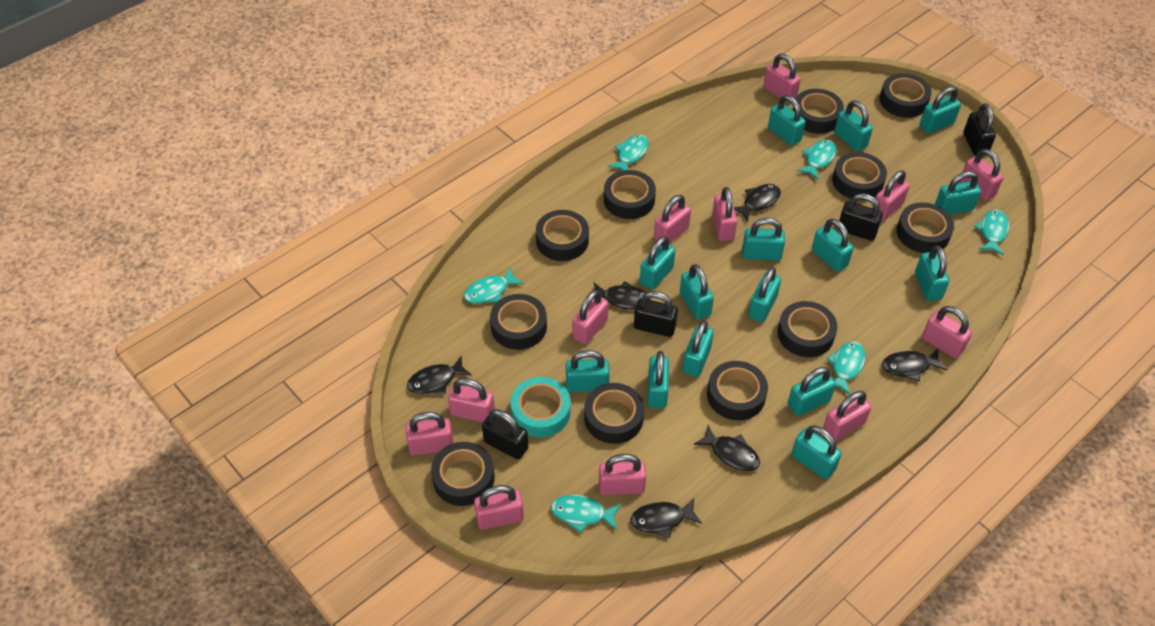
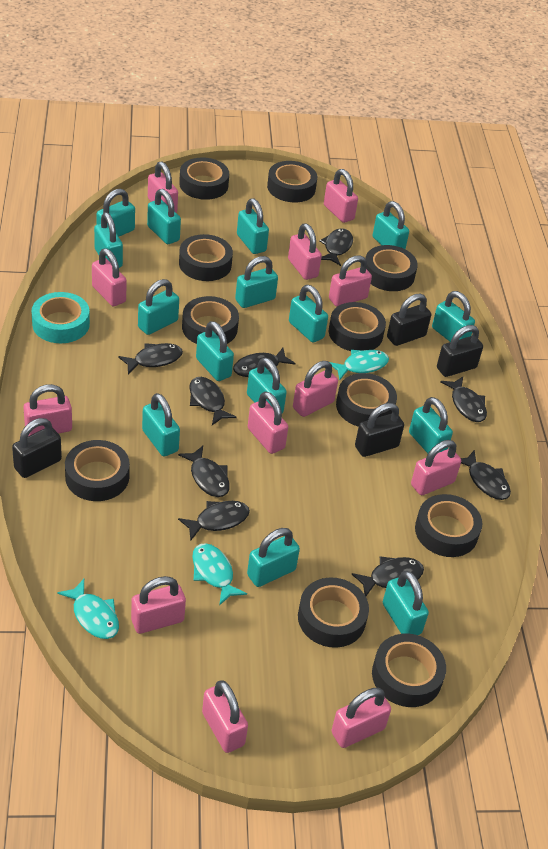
black fish: 6 -> 9
turquoise fish: 6 -> 3

